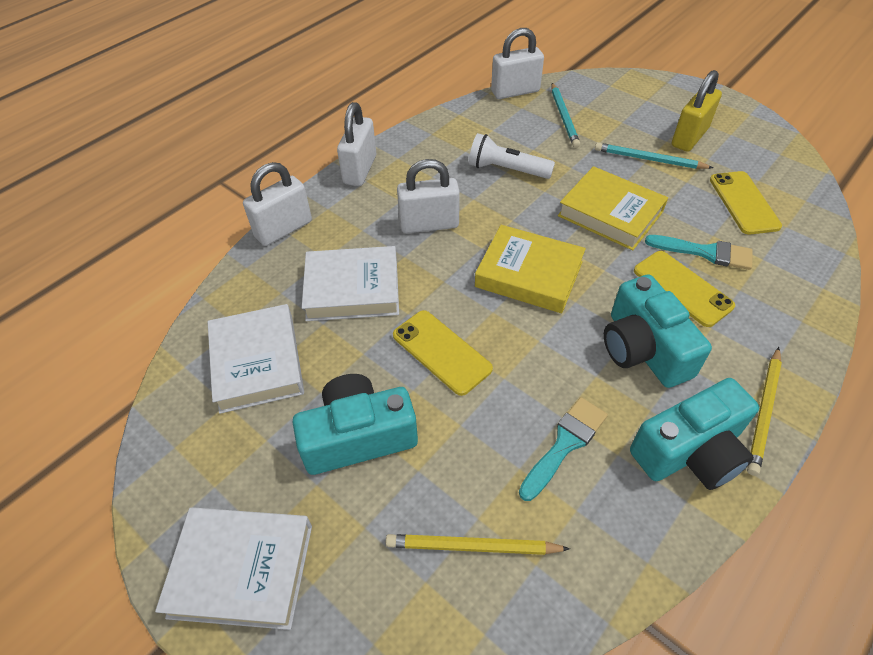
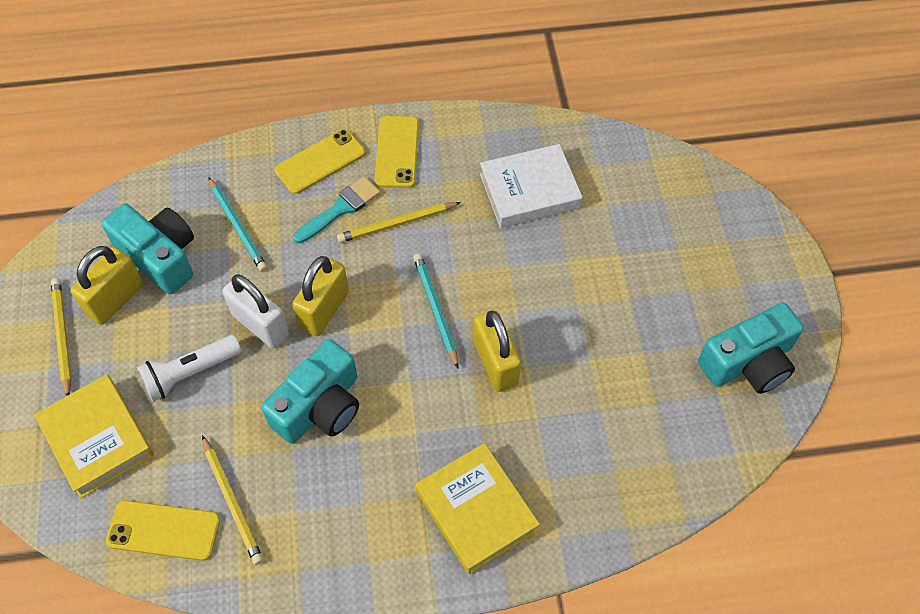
turquoise brush: 2 -> 1
white book: 3 -> 1
white padlock: 4 -> 1
yellow padlock: 1 -> 3
yellow pencil: 2 -> 3

